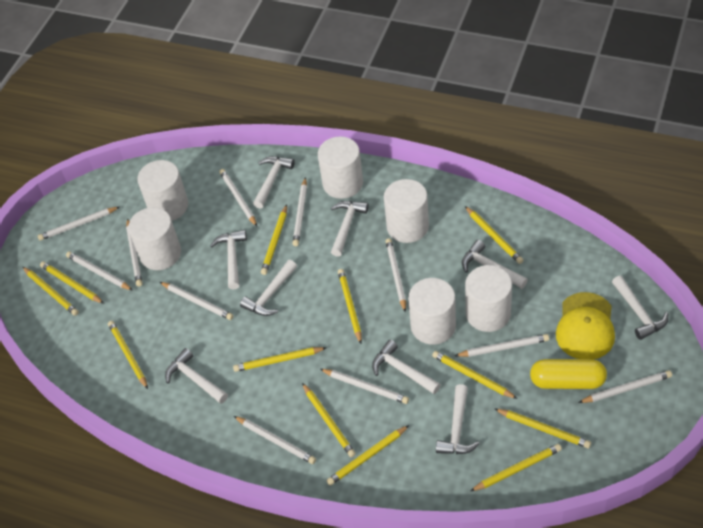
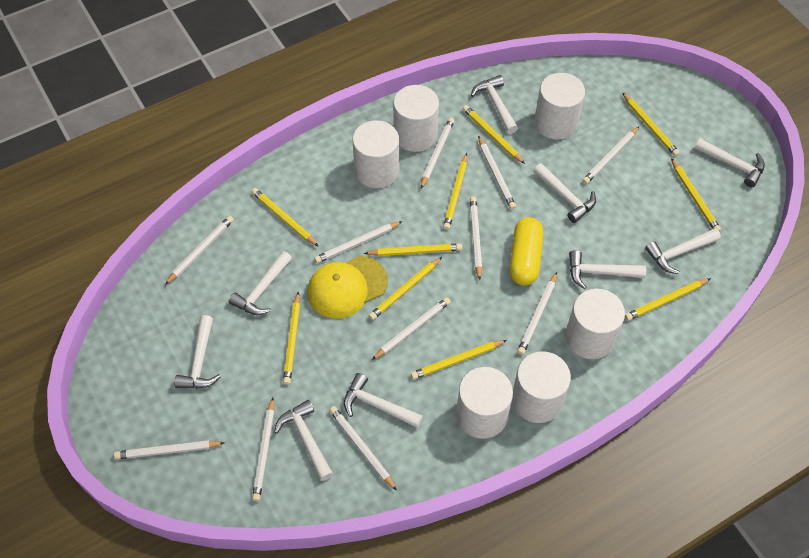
yellow pencil: 12 -> 10

